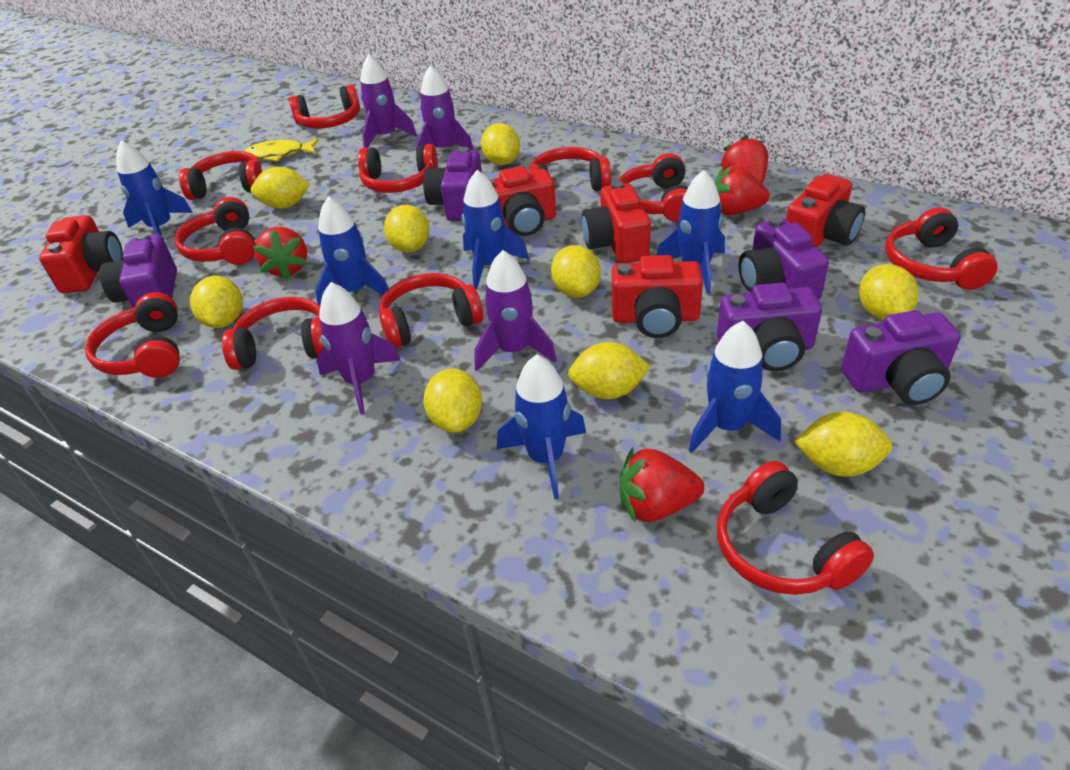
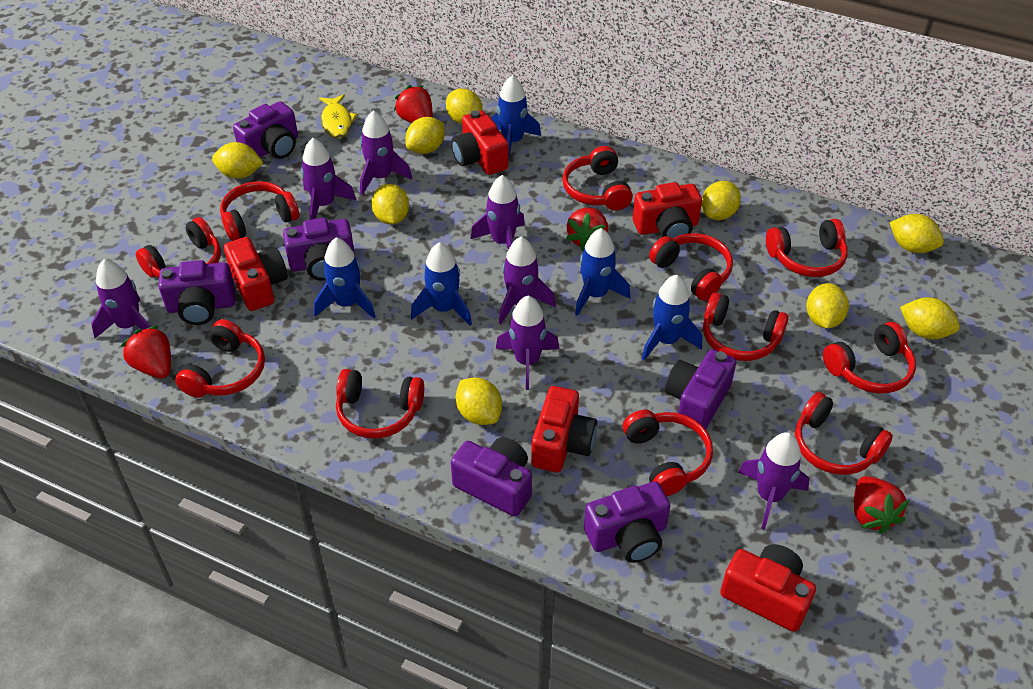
blue rocket: 6 -> 5
purple camera: 5 -> 6
purple rocket: 4 -> 7

